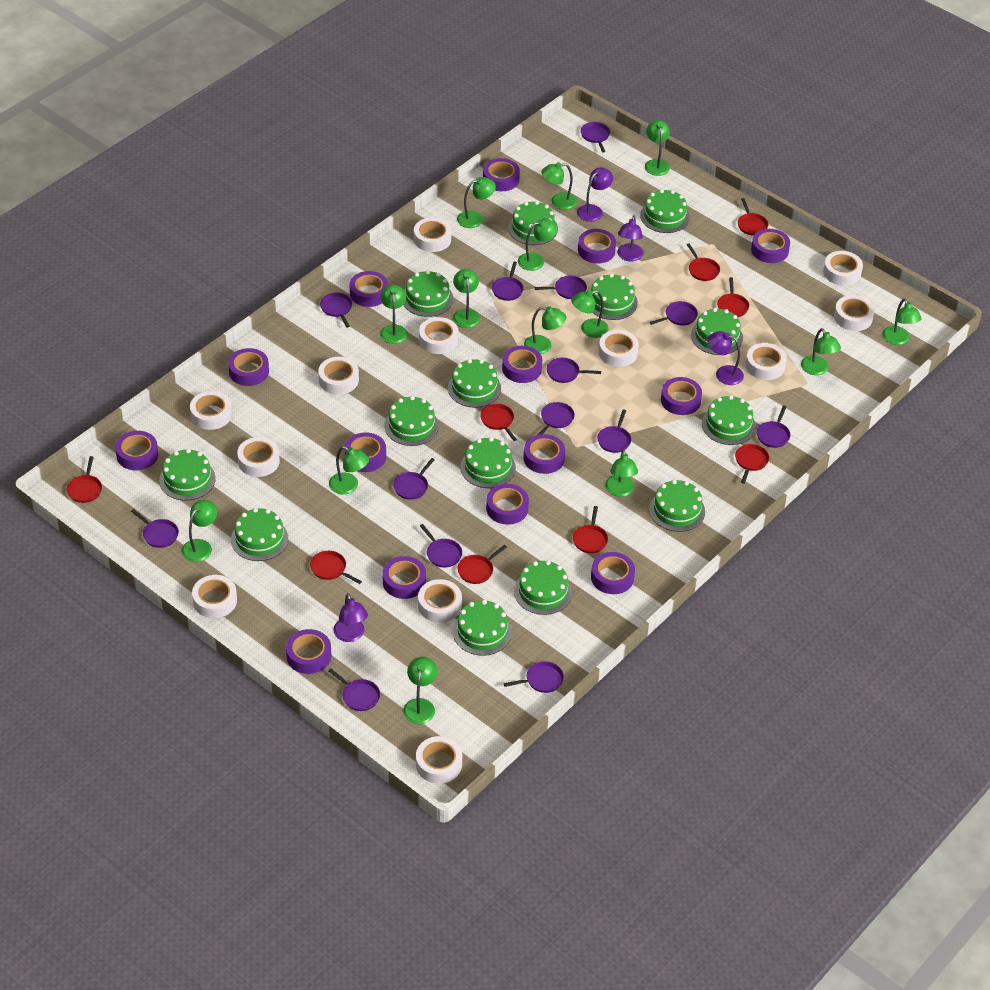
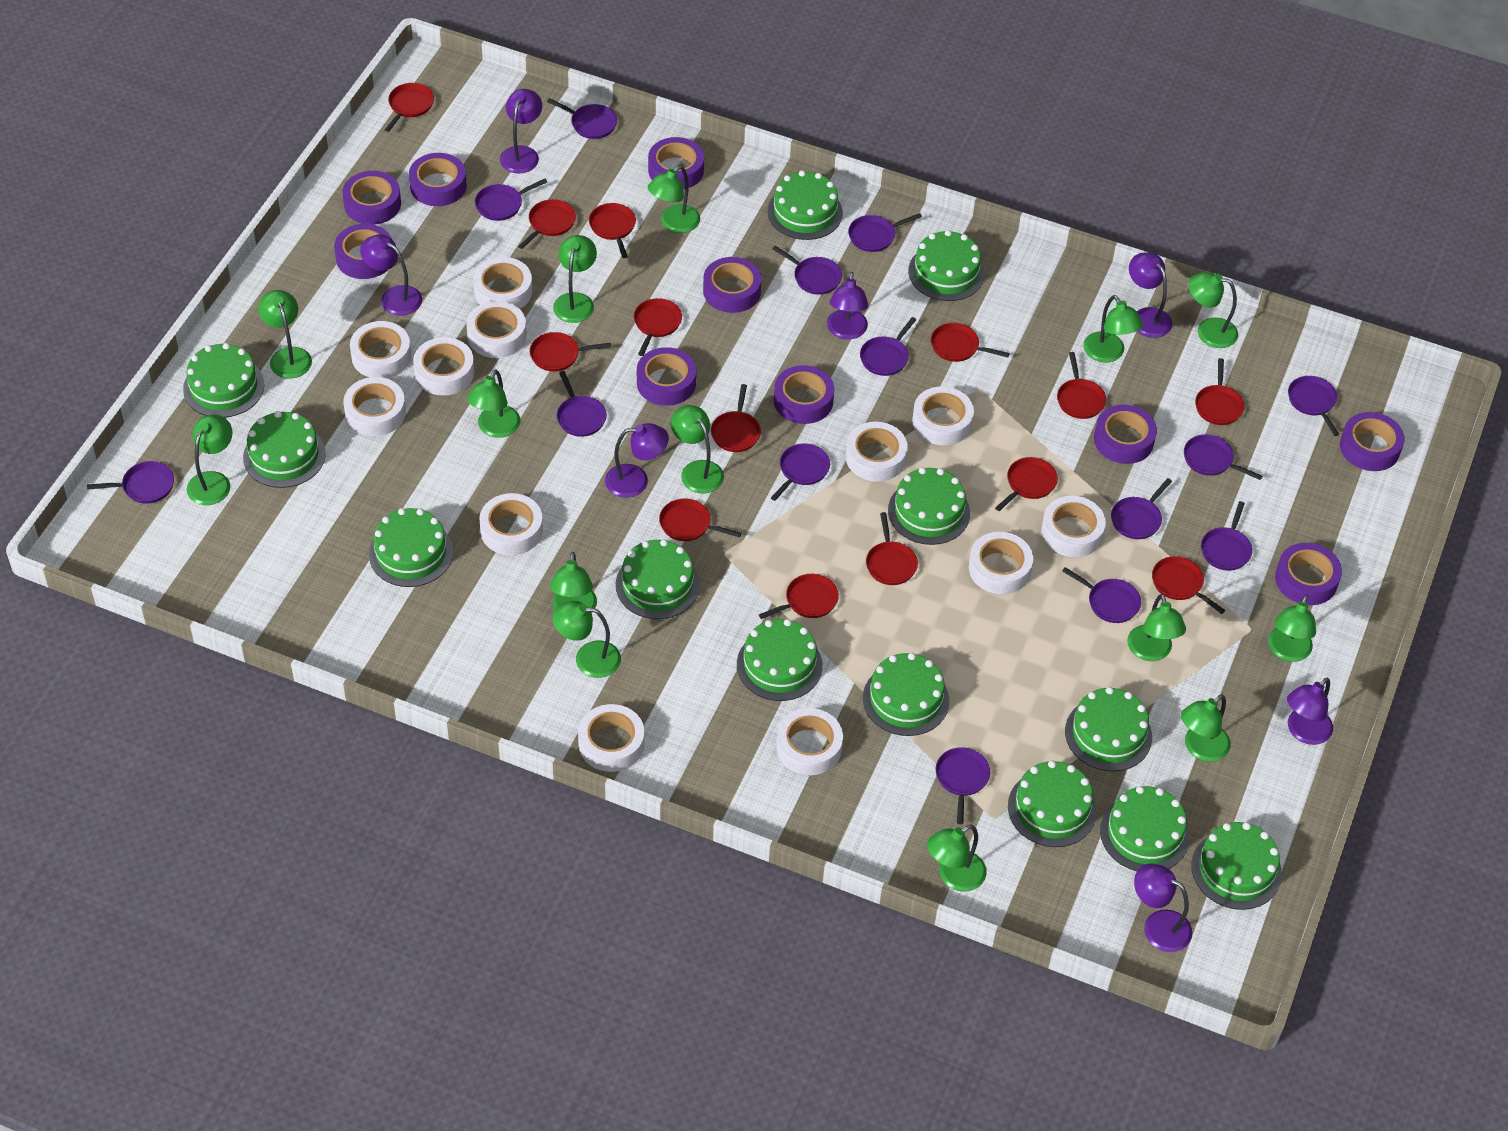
green cake: 14 -> 13
purple lamp: 4 -> 7
purple tape: 14 -> 10
red pan: 9 -> 14

